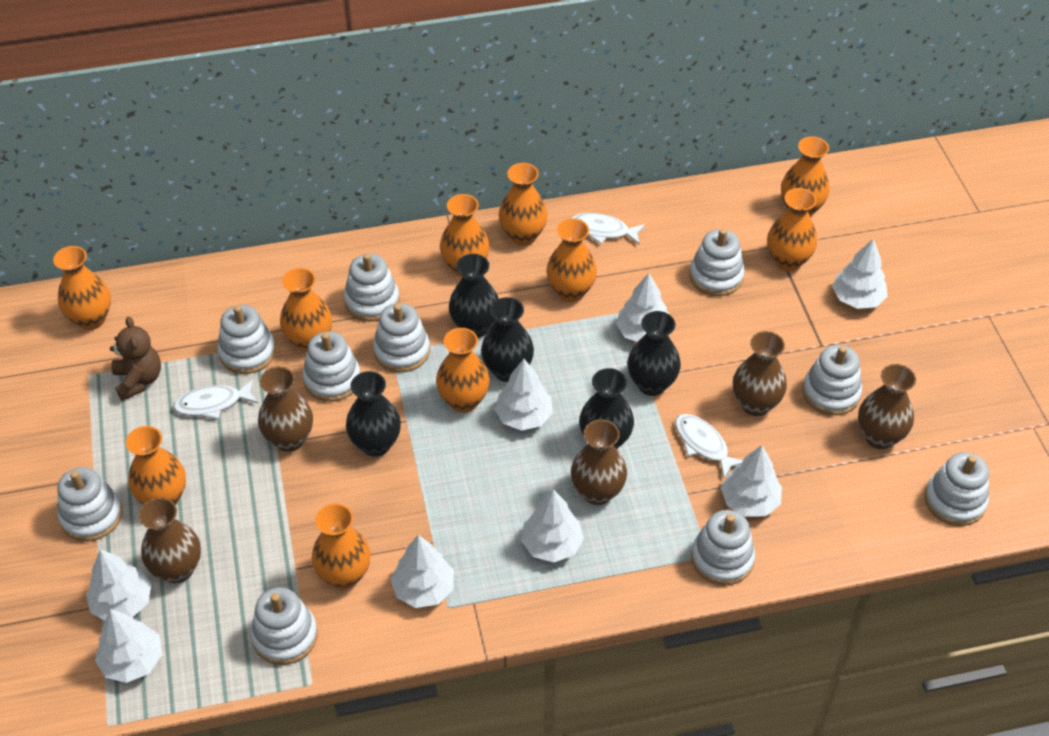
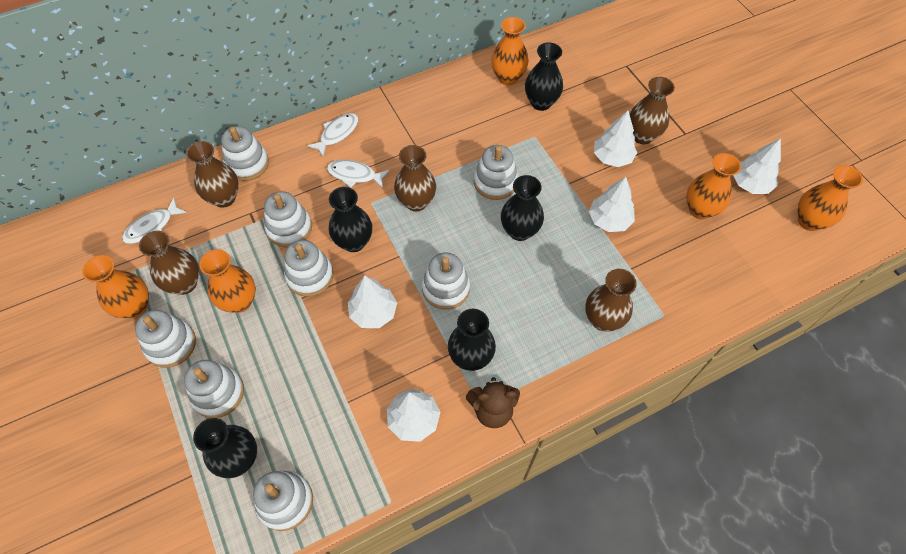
orange vase: 10 -> 5
white stacking toy: 10 -> 8
white tree: 8 -> 5

